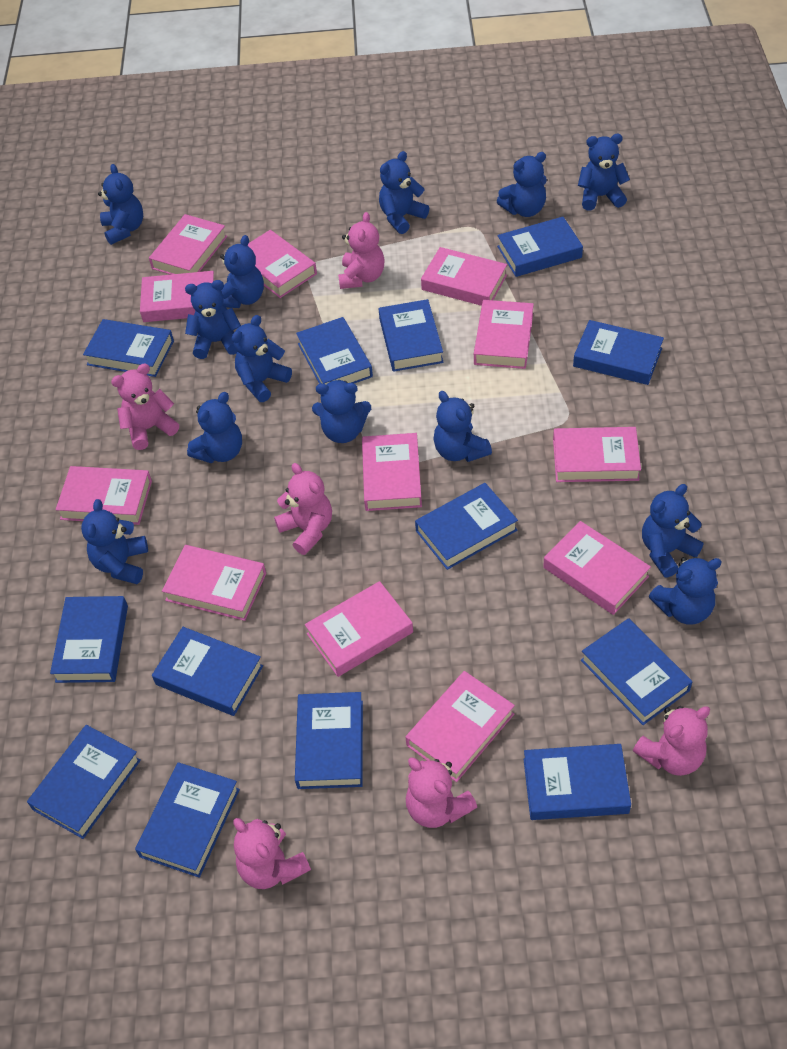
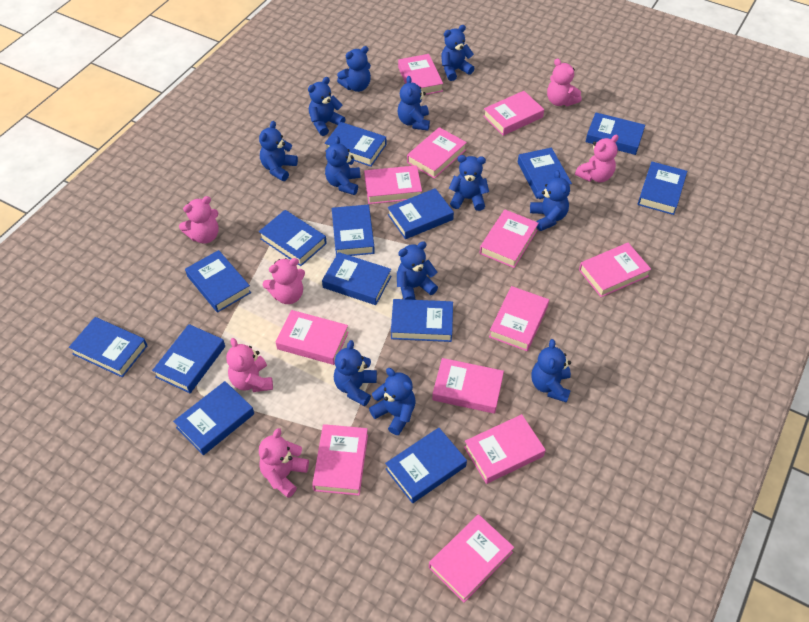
blue book: 13 -> 14
blue teddy bear: 13 -> 12

